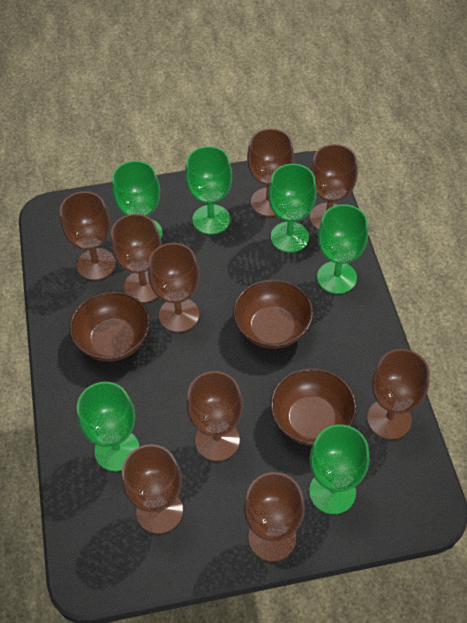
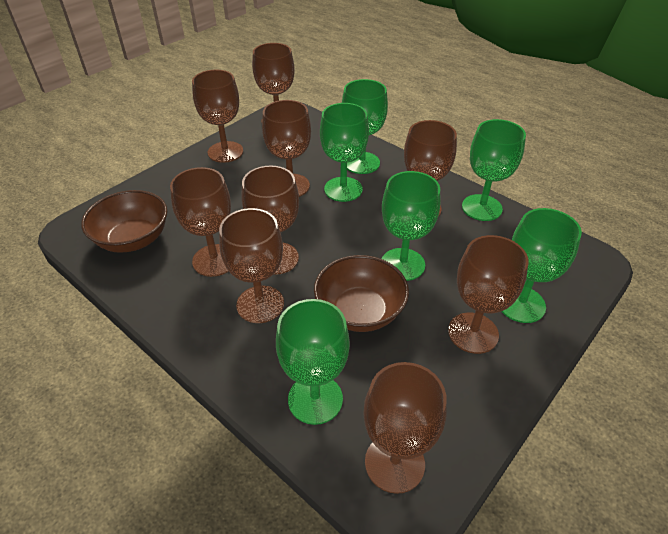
brown bowl: 3 -> 2

